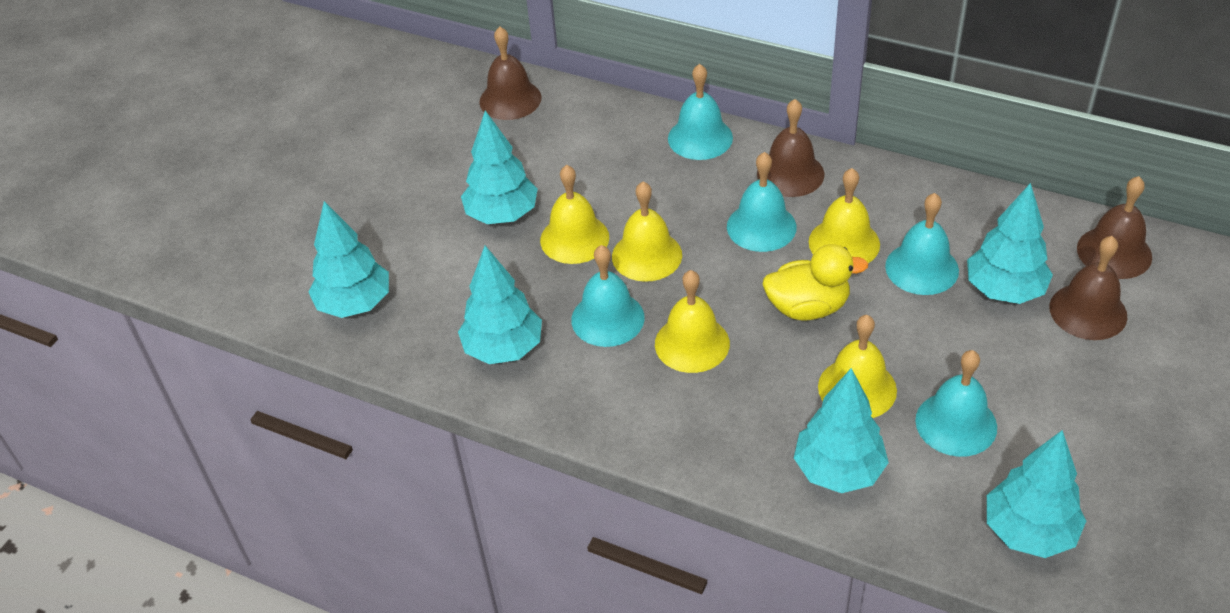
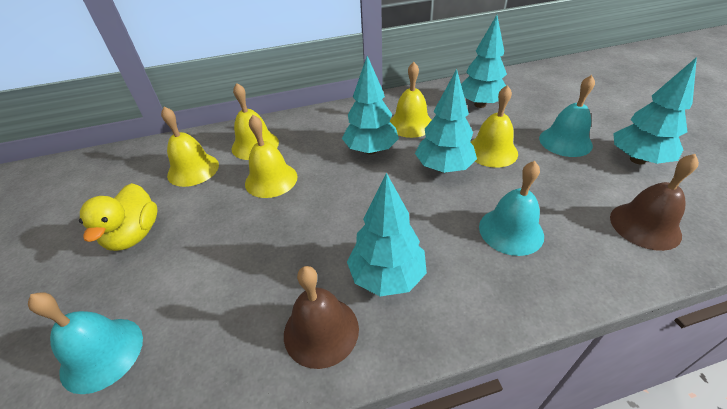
brown bell: 4 -> 2
turquoise bell: 5 -> 3
turquoise tree: 6 -> 5

